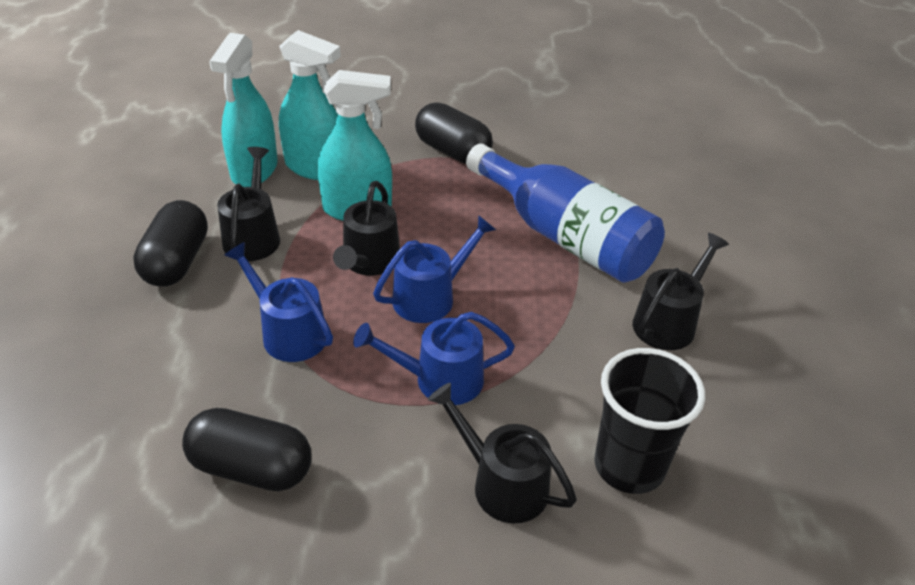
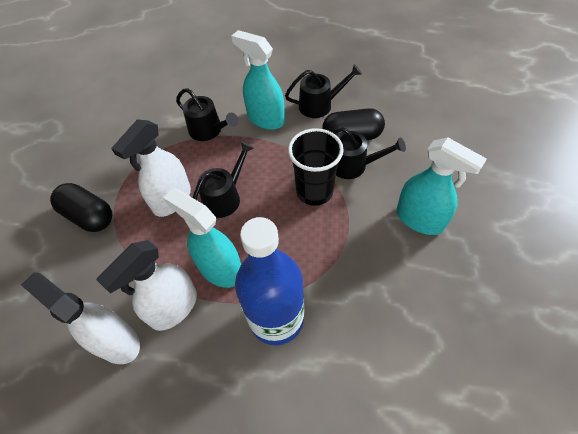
black capsule: 3 -> 2
blue watering can: 3 -> 0
white spray bottle: 0 -> 3

